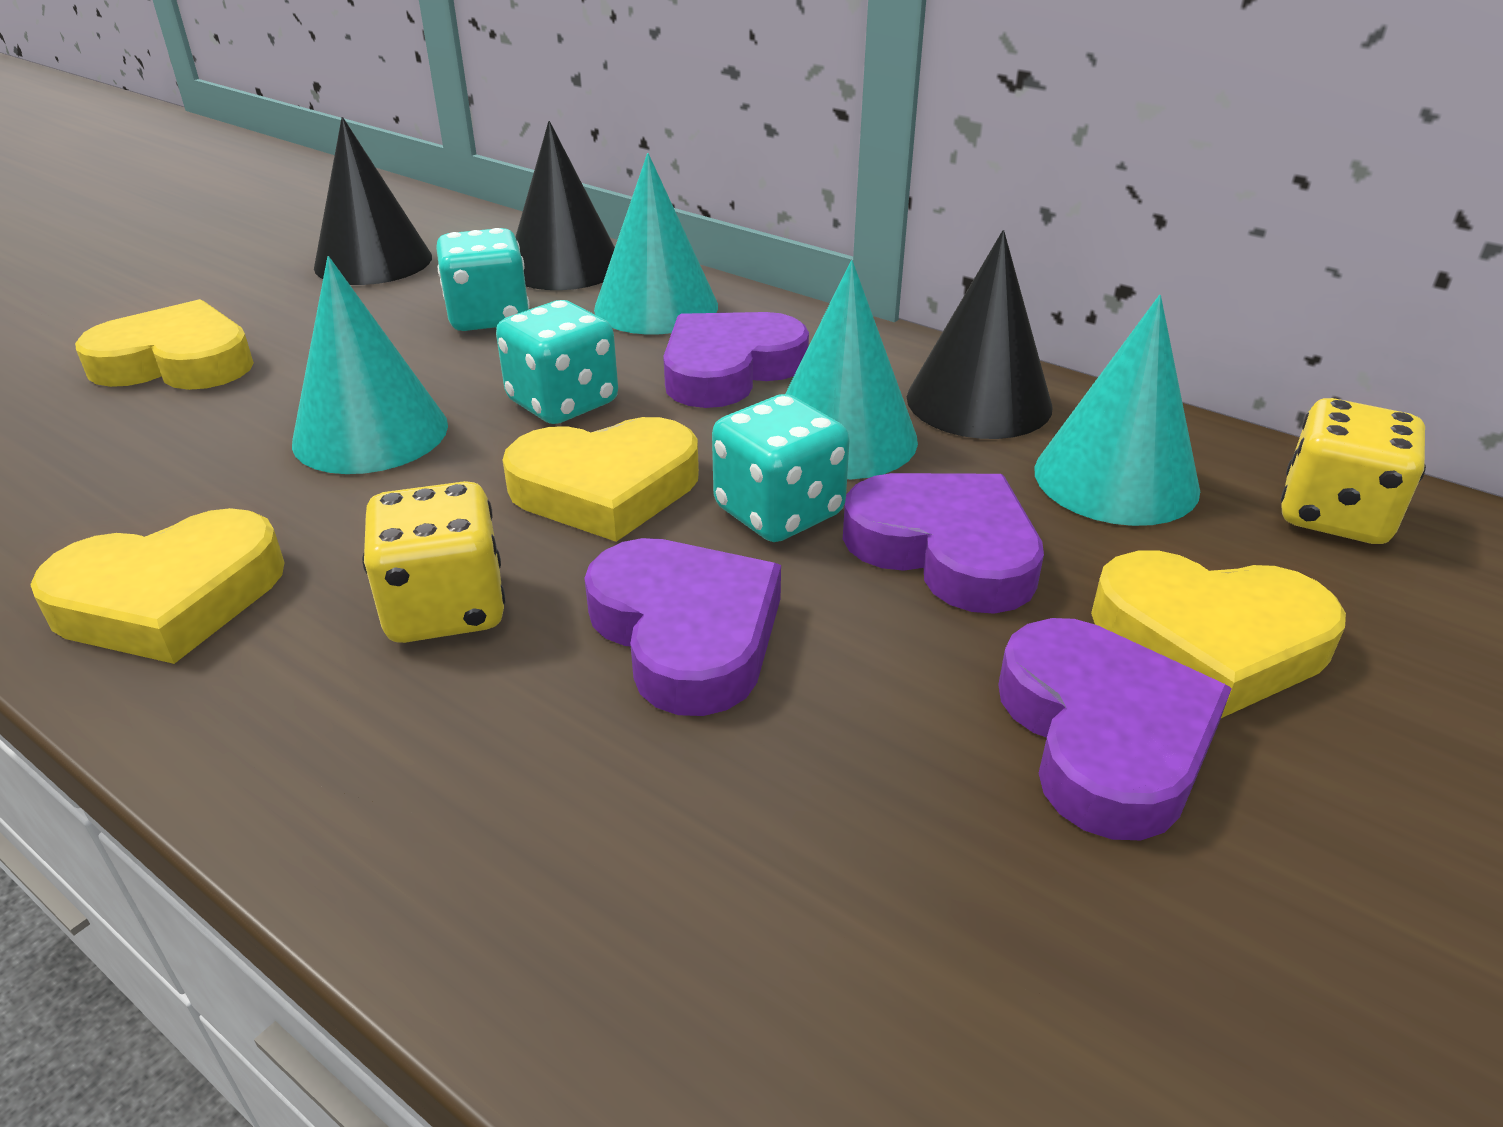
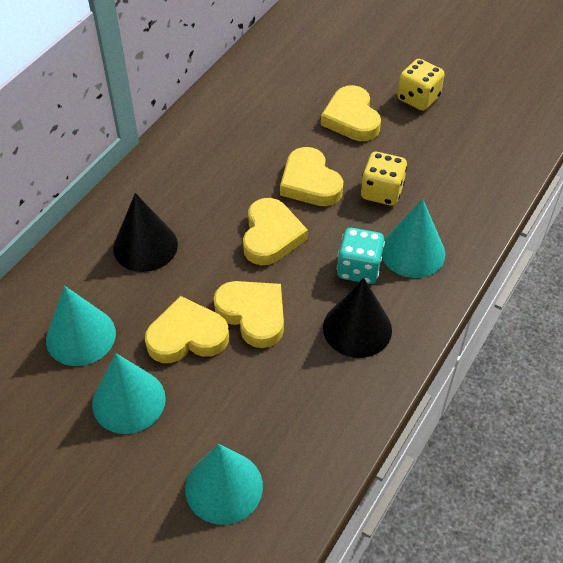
black cone: 3 -> 2
purple heart: 4 -> 0
turquoise dice: 3 -> 1
yellow heart: 4 -> 5

